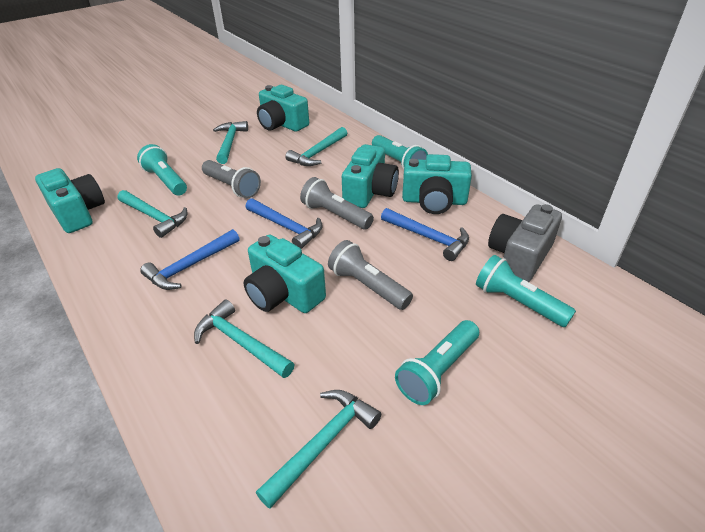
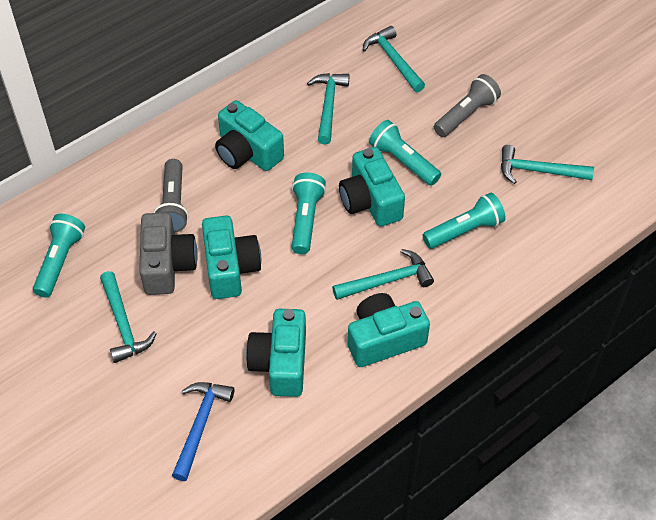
blue hammer: 3 -> 1
grey flashlight: 3 -> 2

